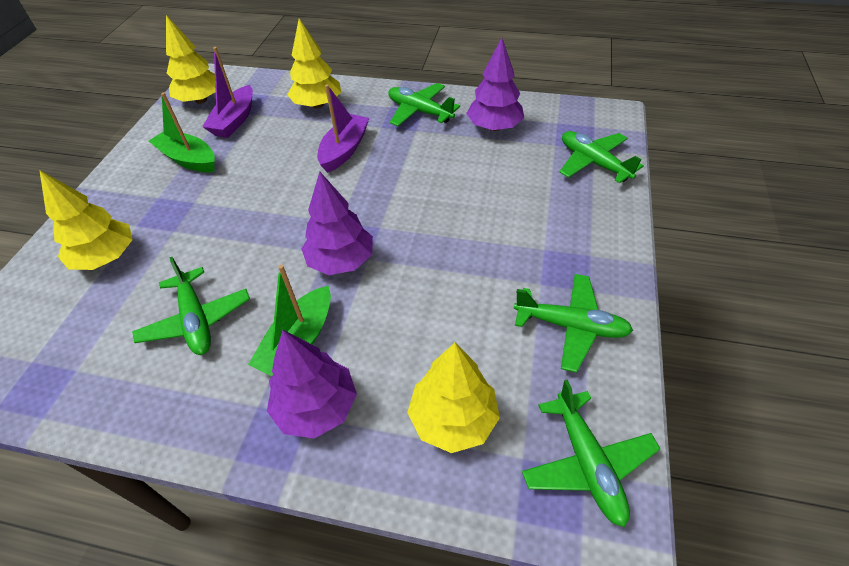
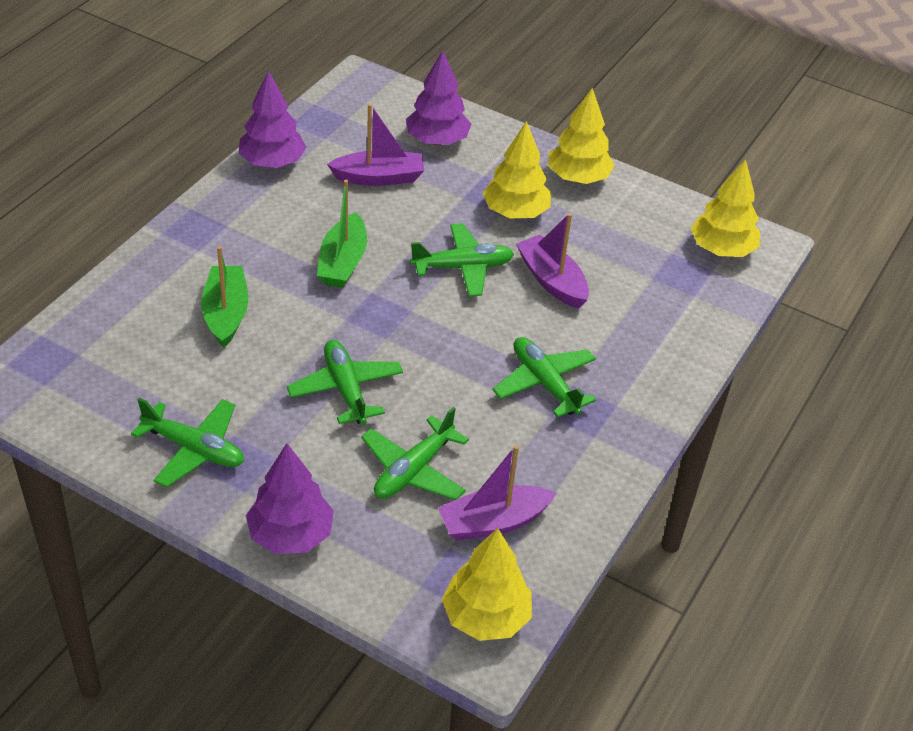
purple boat: 2 -> 3

